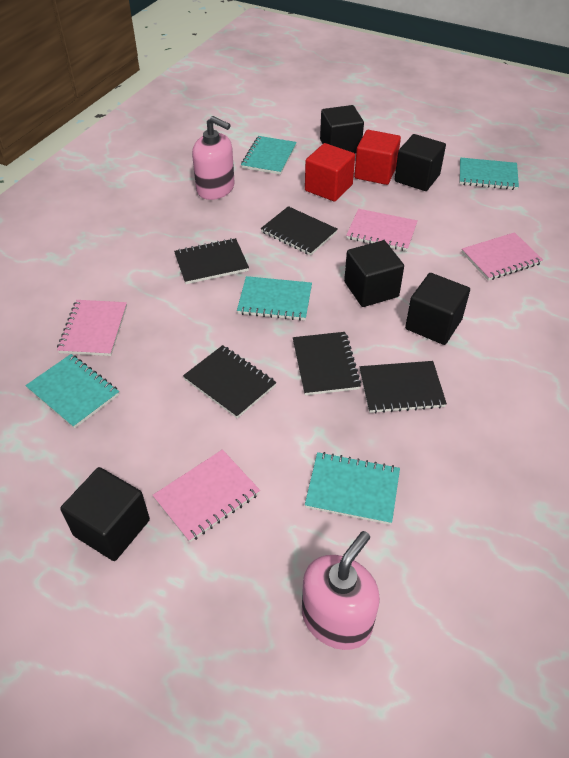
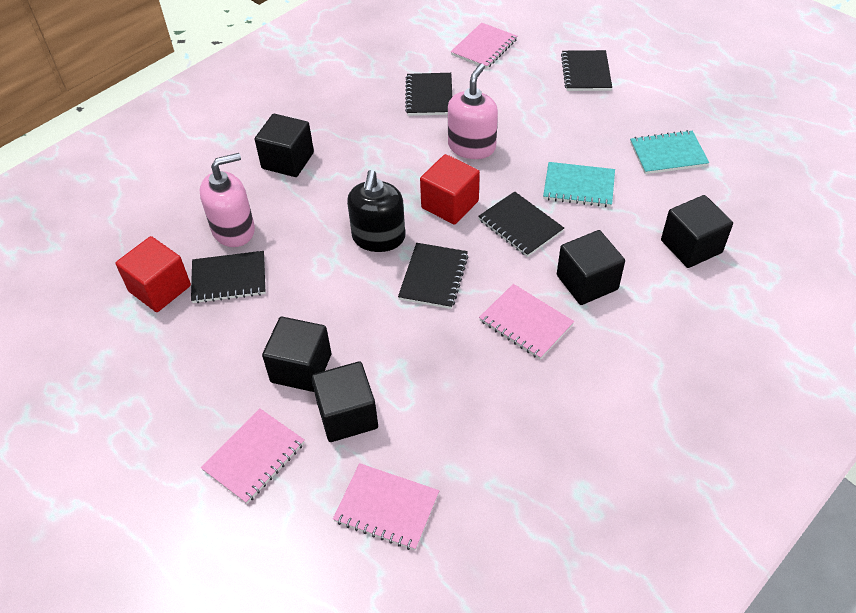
black soap dispenser: 0 -> 1
turquoise notebook: 5 -> 2

